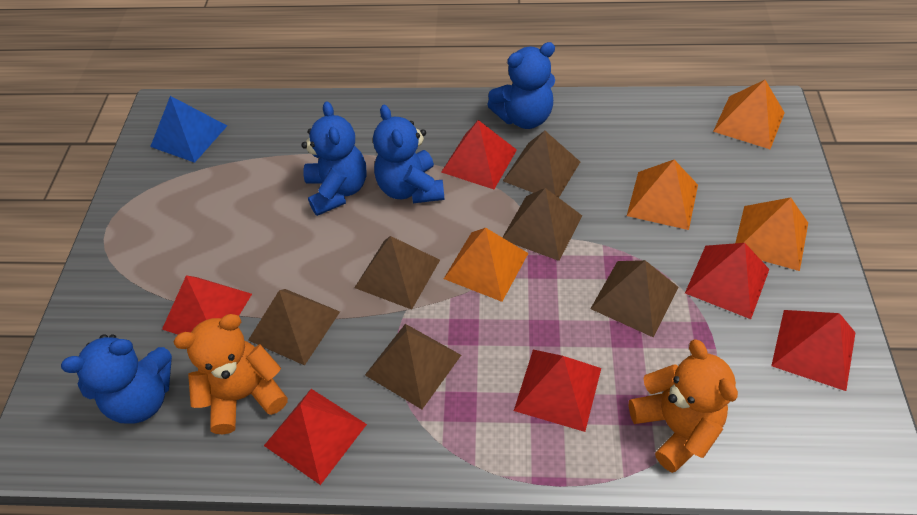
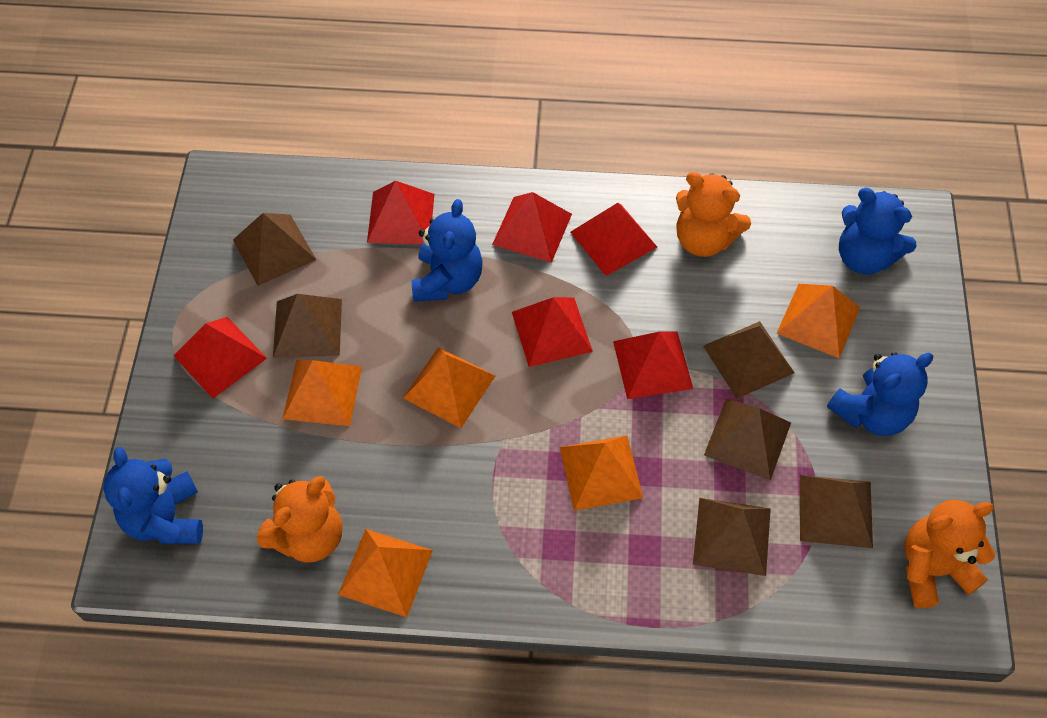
blue pyramid: 1 -> 0
orange pyramid: 4 -> 5
orange teddy bear: 2 -> 3

